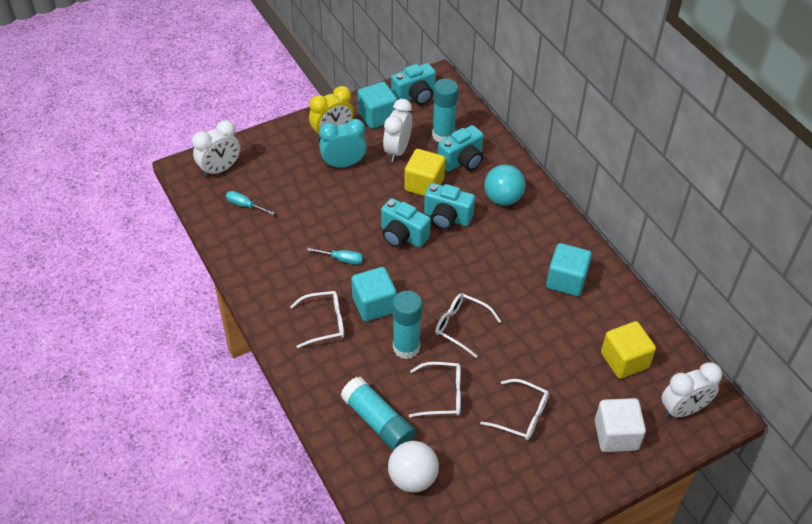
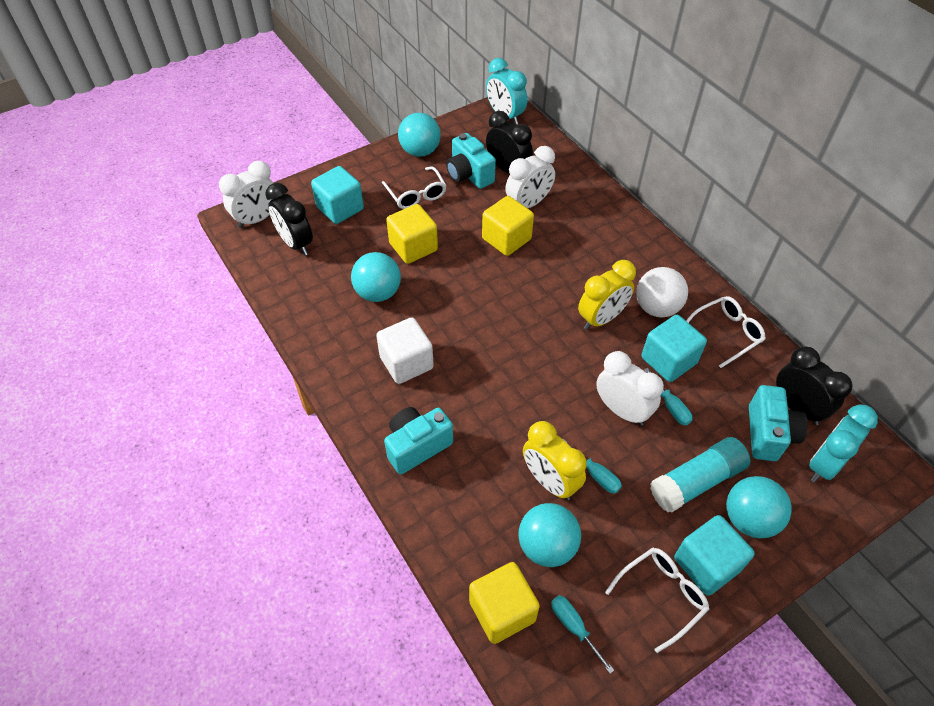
black clock: 0 -> 3
turquoise ball: 1 -> 4
turquoise camera: 4 -> 3
turquoise clock: 1 -> 2
turquoise glue stick: 3 -> 1
turquoise screwdriver: 2 -> 3
white glasses: 4 -> 3
yellow clock: 1 -> 2
yellow cube: 2 -> 3

